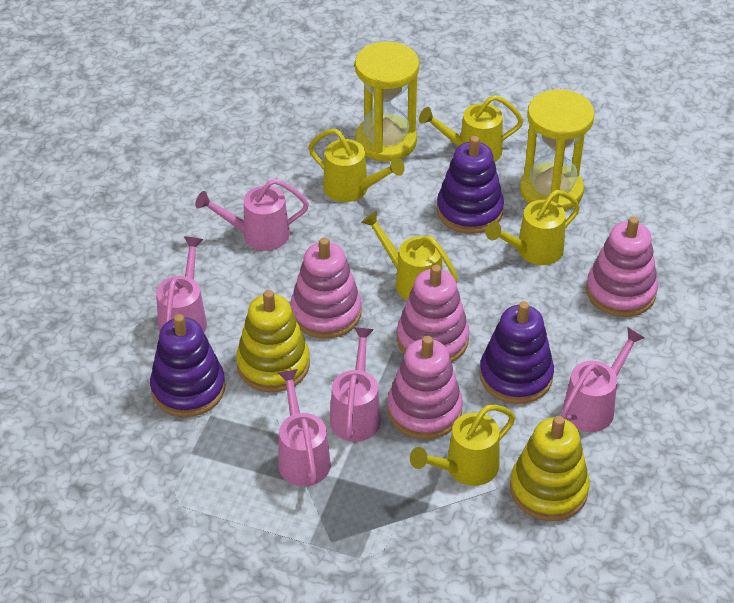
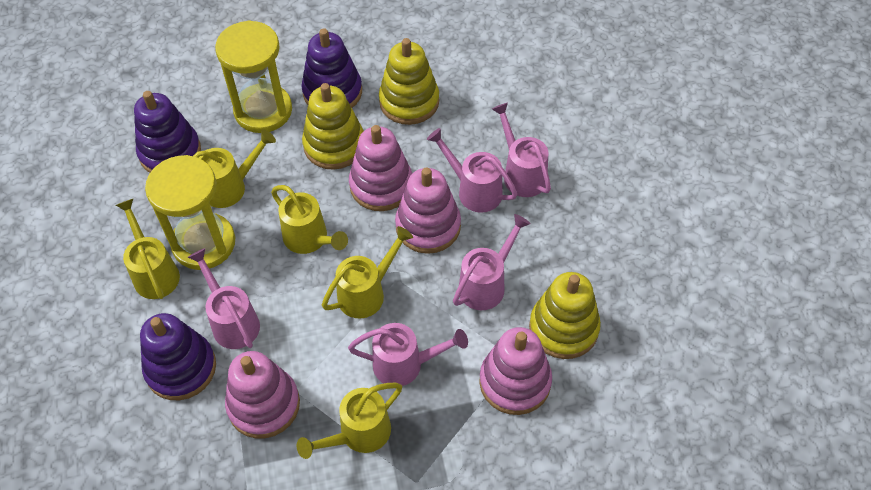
yellow stacking toy: 2 -> 3

